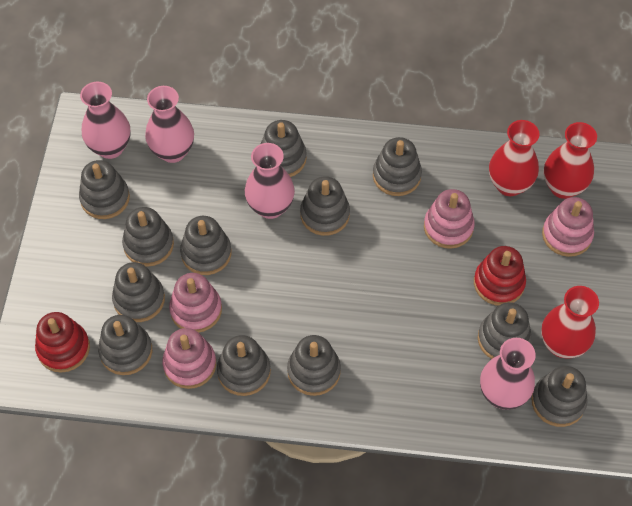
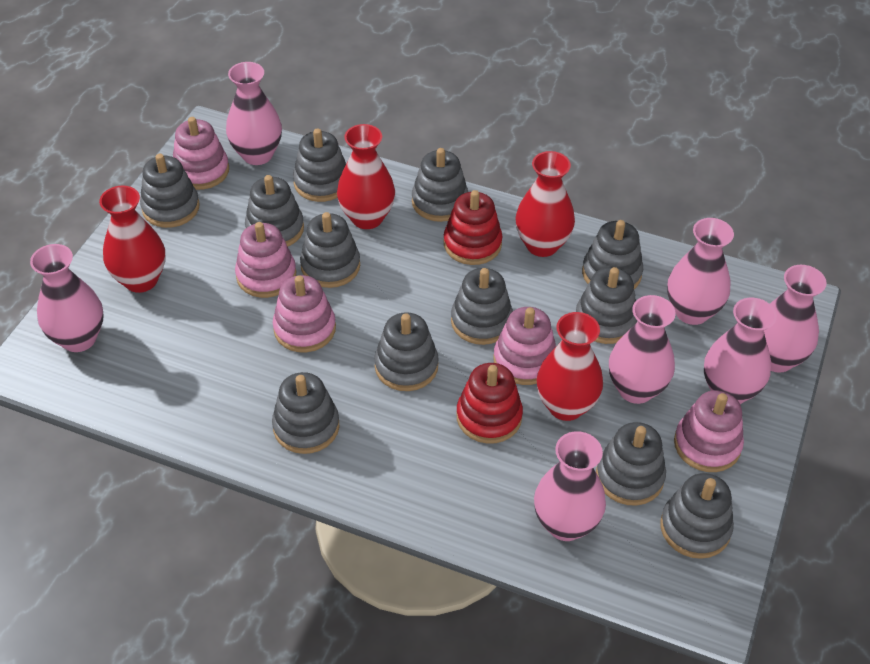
pink stacking toy: 4 -> 5
pink vase: 4 -> 7
red vase: 3 -> 4

